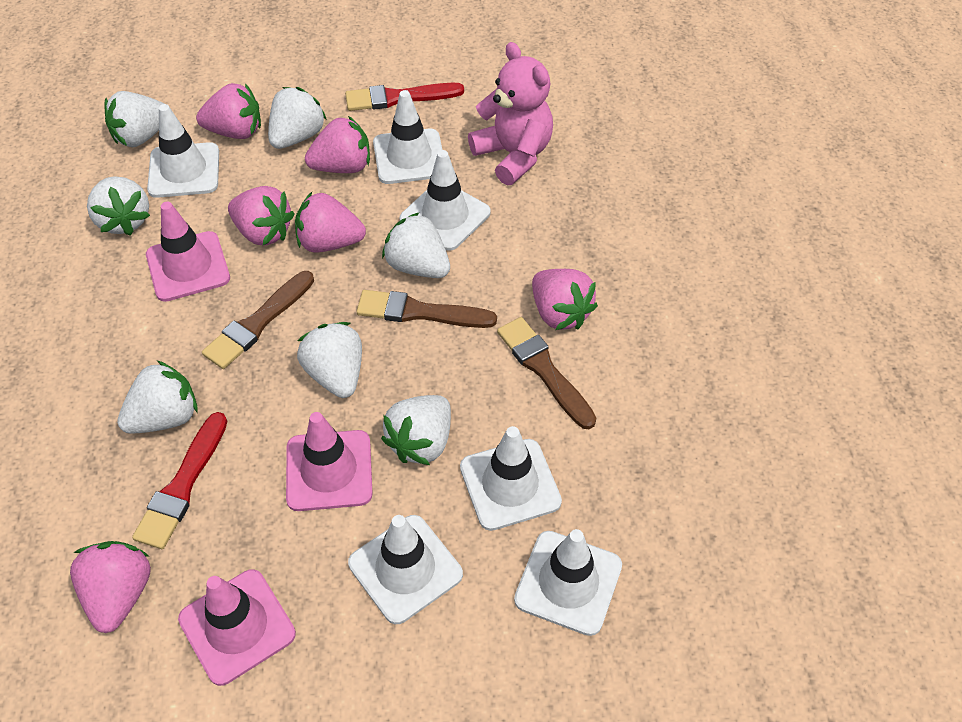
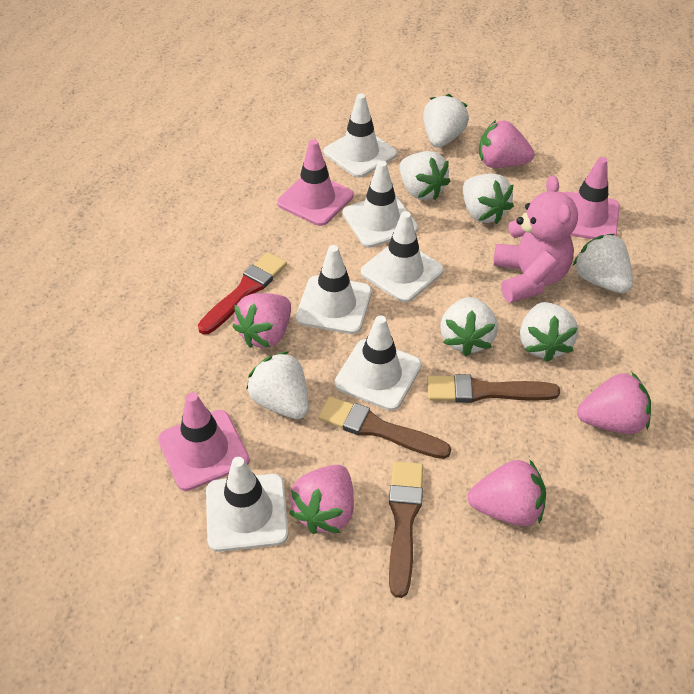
pink strawberry: 6 -> 5
red brush: 2 -> 1

